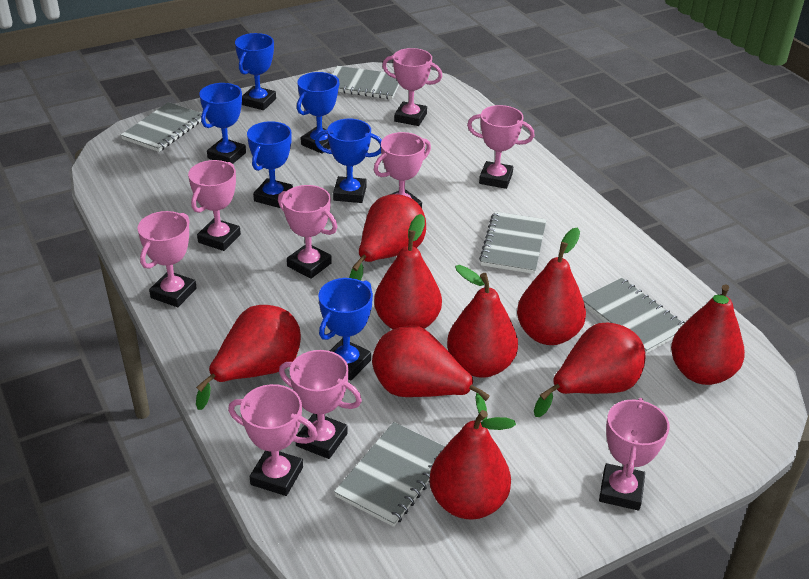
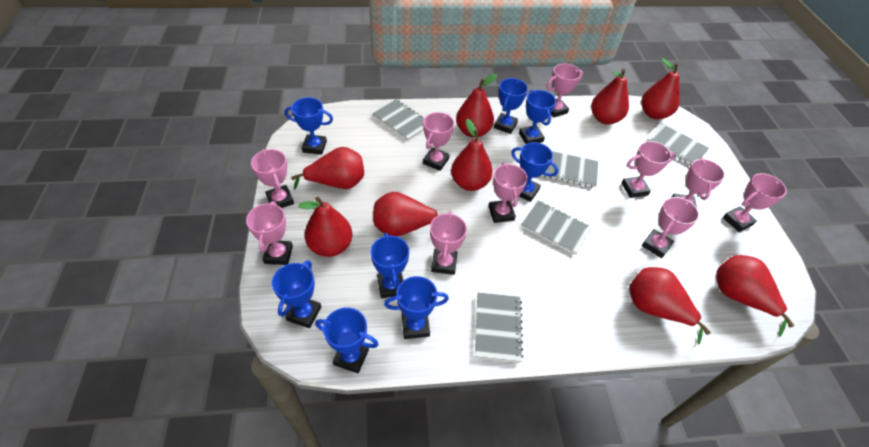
blue trophy: 6 -> 8
pink trophy: 9 -> 10

